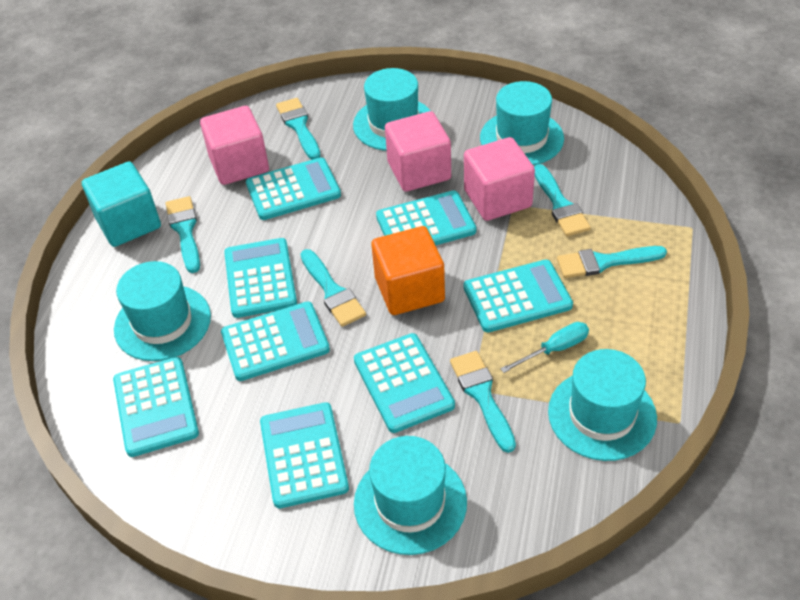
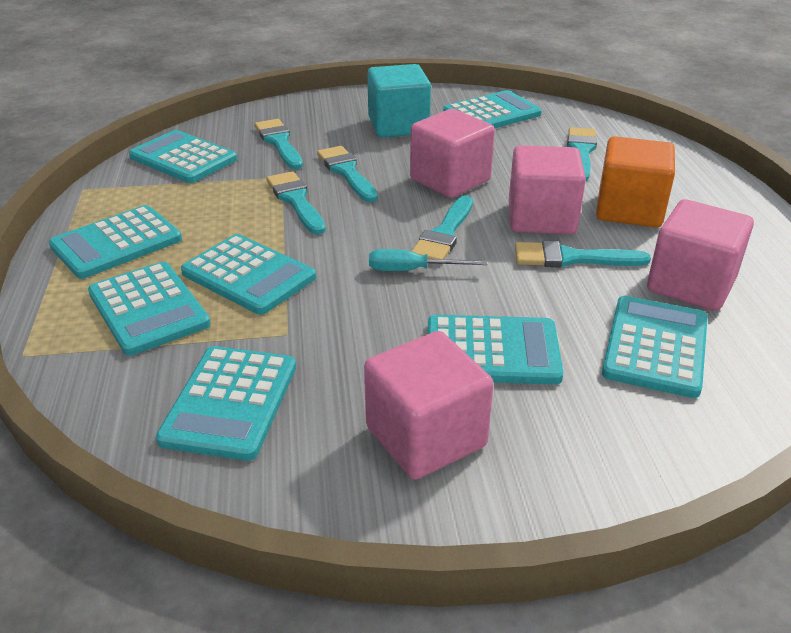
pink cube: 3 -> 4
turquoise hat: 5 -> 0

